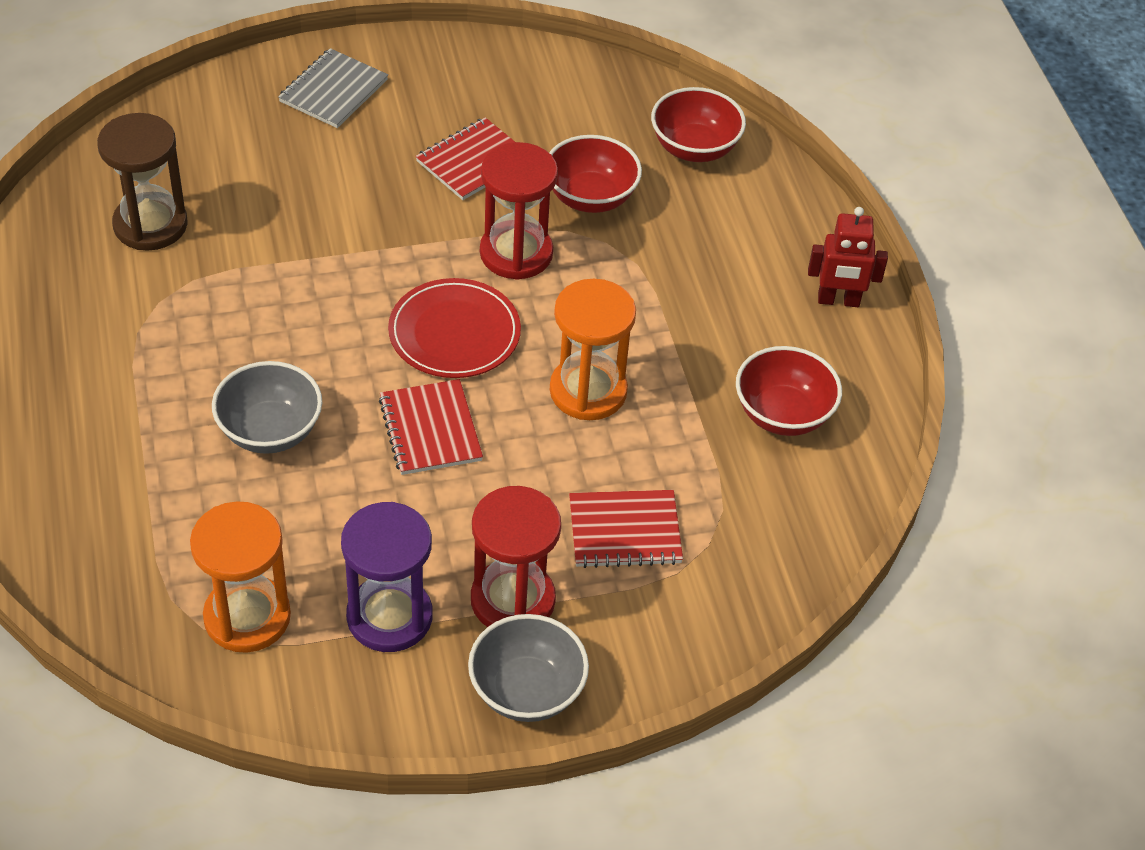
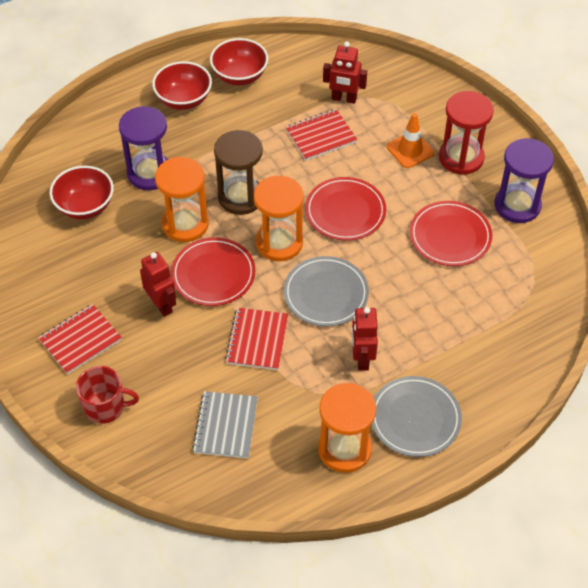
grey bowl: 2 -> 0
grey plate: 0 -> 2
orange hourglass: 2 -> 3
orange traffic cone: 0 -> 1
purple hourglass: 1 -> 2
red hourglass: 2 -> 1
red mug: 0 -> 1
red plate: 1 -> 3
red robot: 1 -> 3

